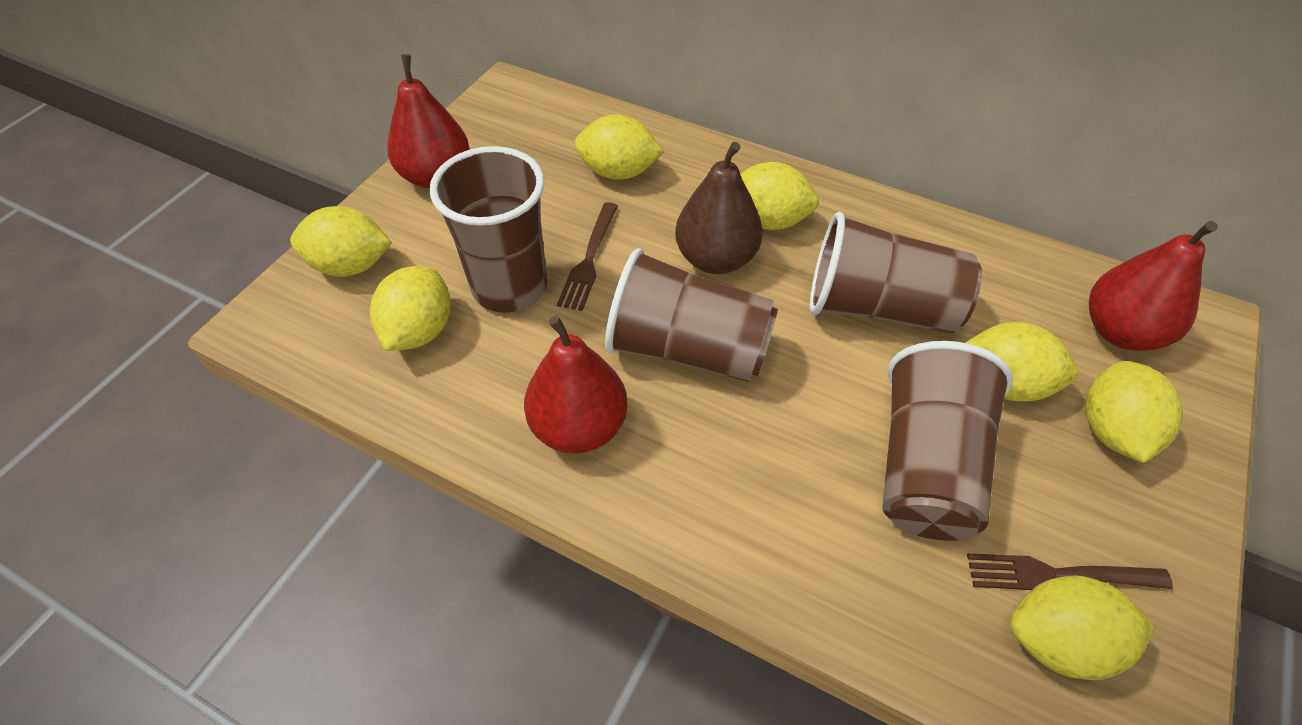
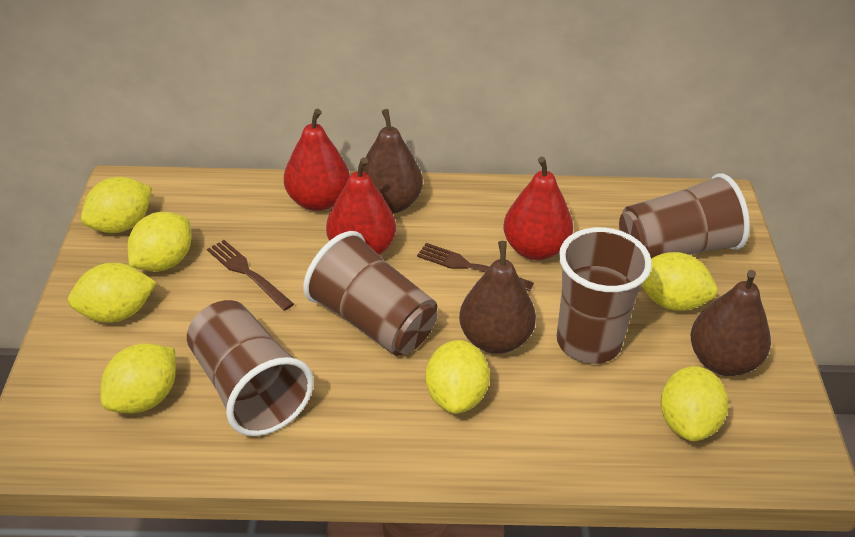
brown pear: 1 -> 3

